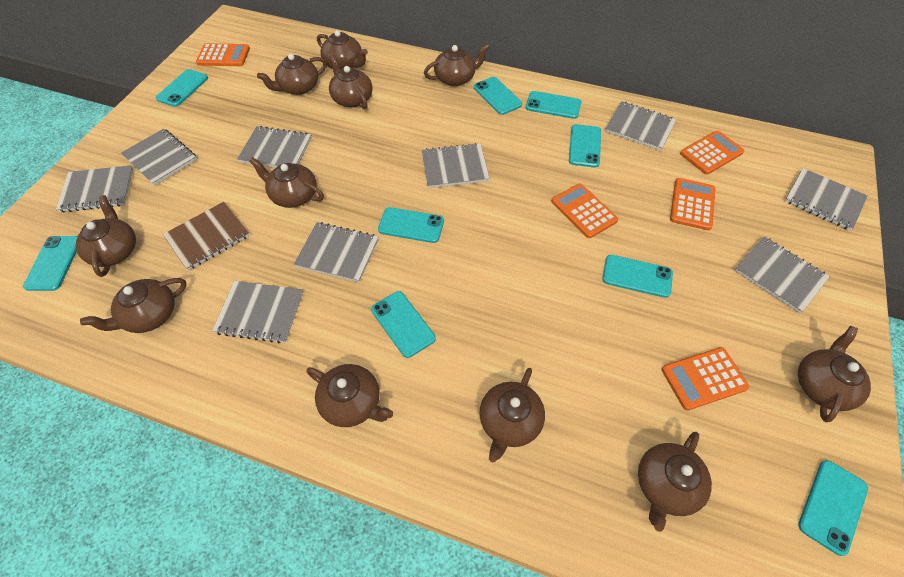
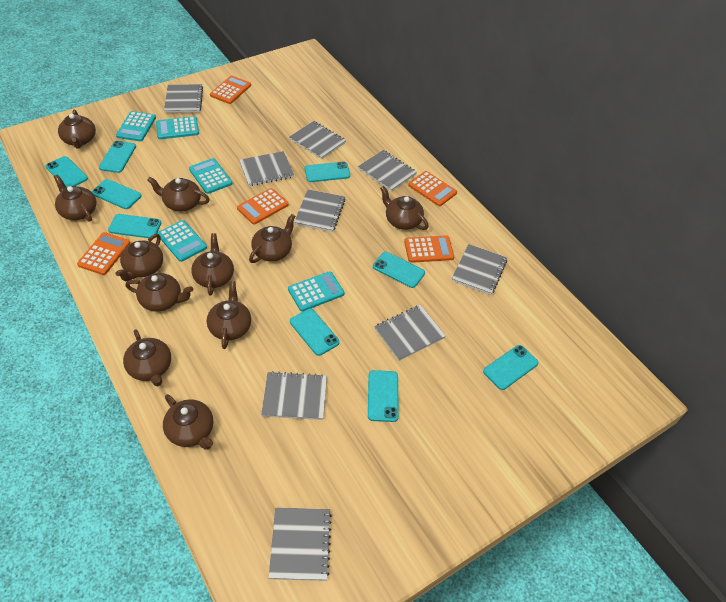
brown notebook: 1 -> 0
turquoise calculator: 0 -> 5

